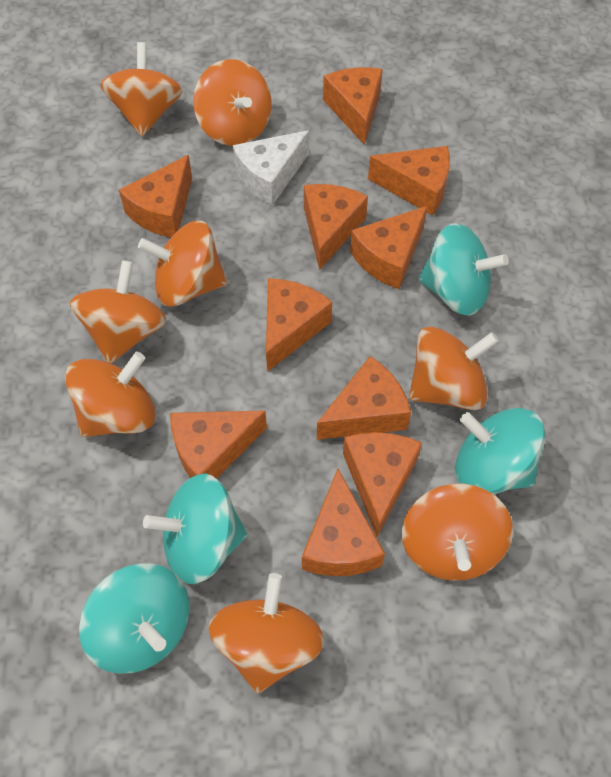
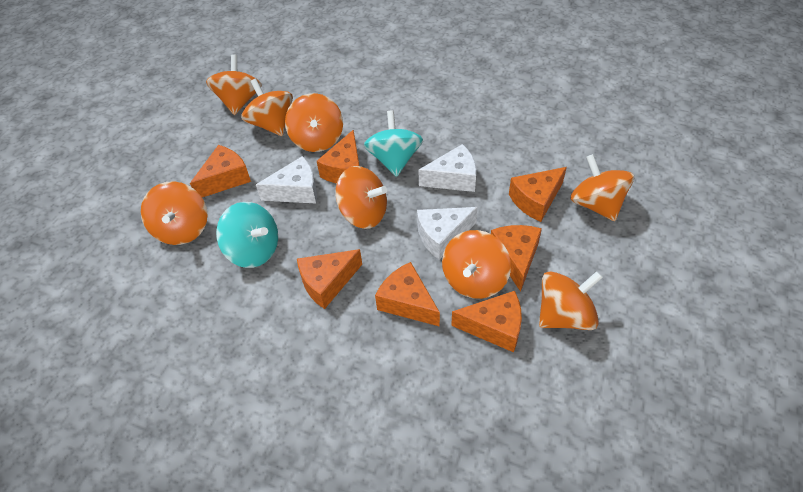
orange cheese: 10 -> 7
turquoise spinning top: 4 -> 2
white cheese: 1 -> 3

